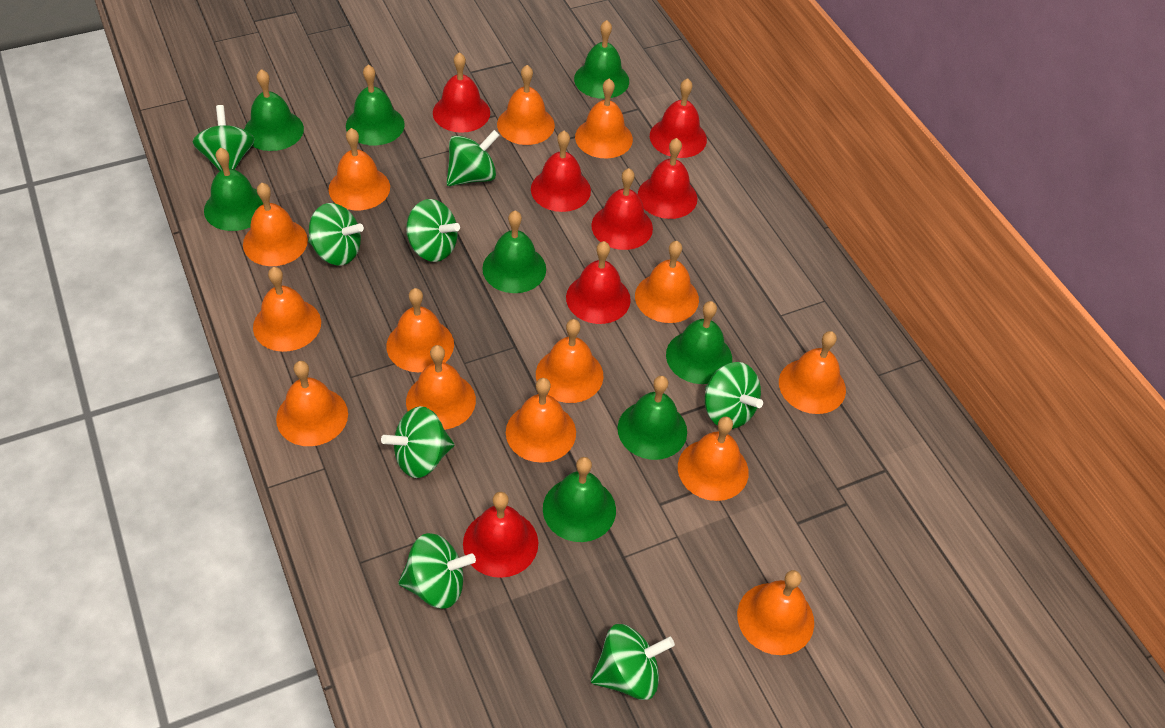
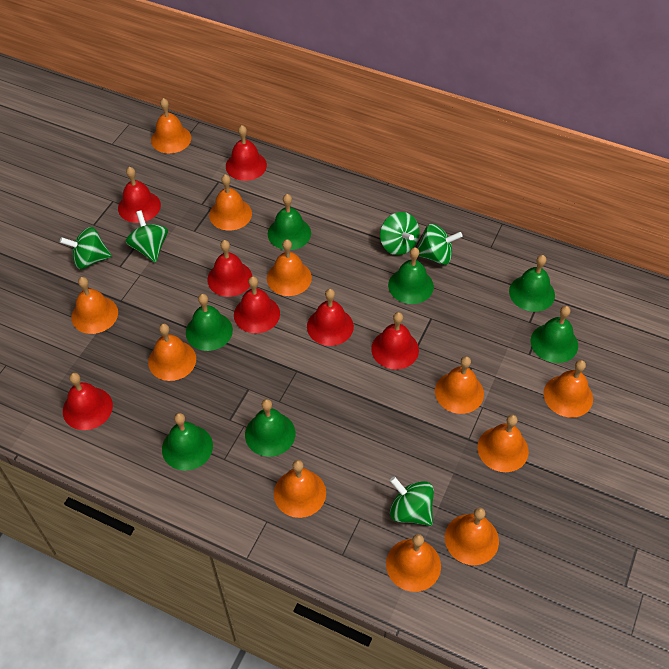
green bell: 8 -> 7
green spinning top: 8 -> 5
orange bell: 14 -> 11

